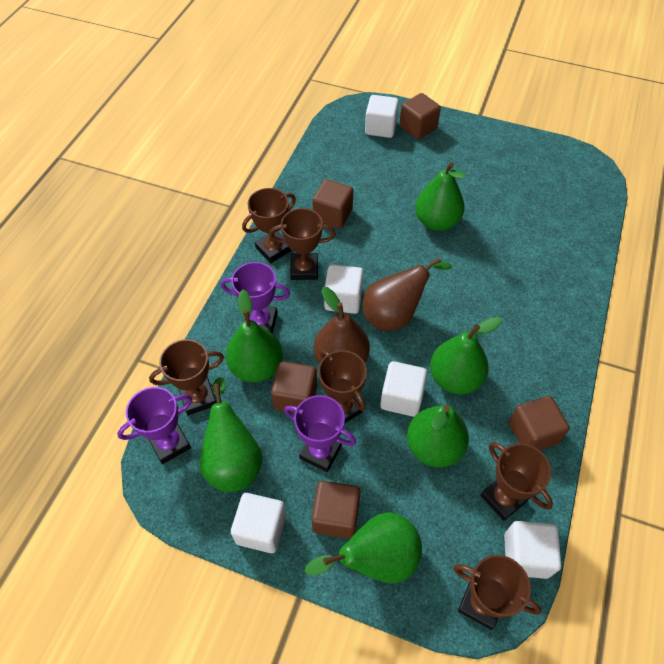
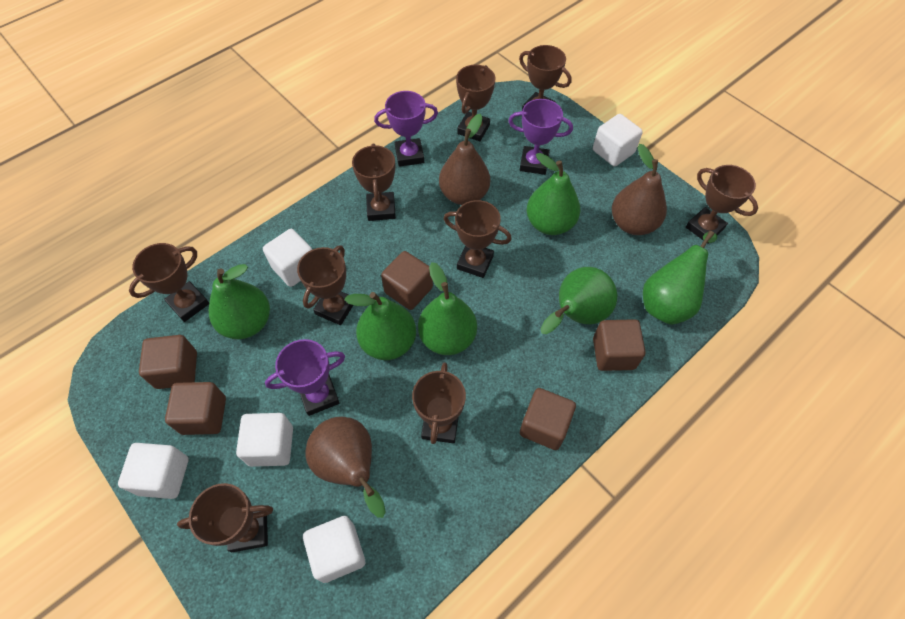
brown pear: 2 -> 3
brown trophy: 6 -> 9

